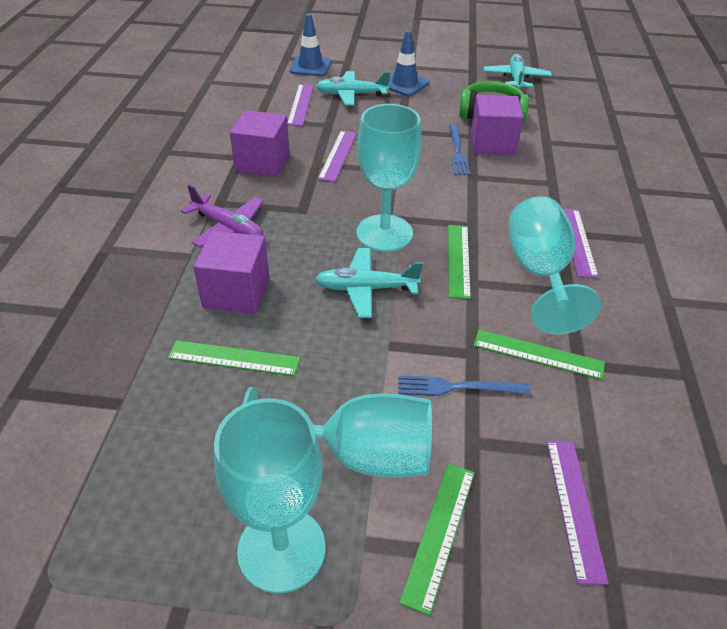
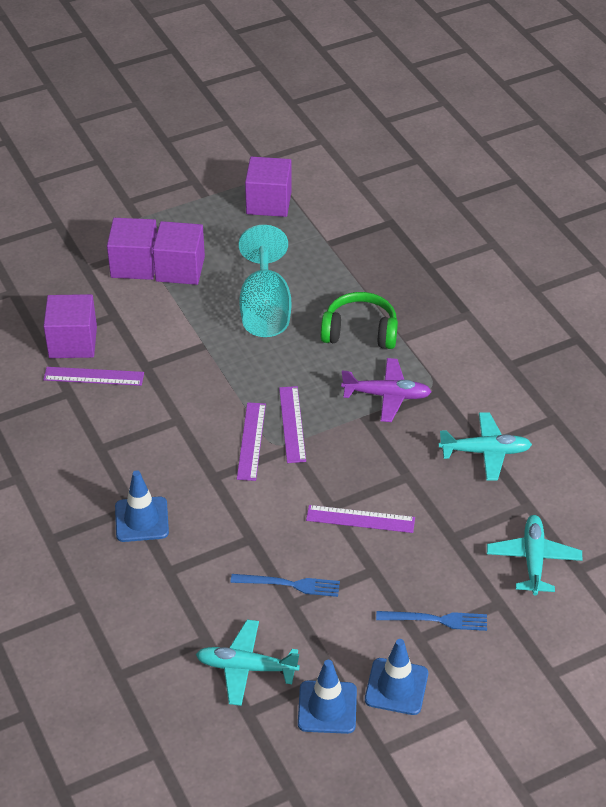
blue traffic cone: 2 -> 3
green ruler: 4 -> 0
purple cube: 3 -> 4
turquoise goblet: 4 -> 1

